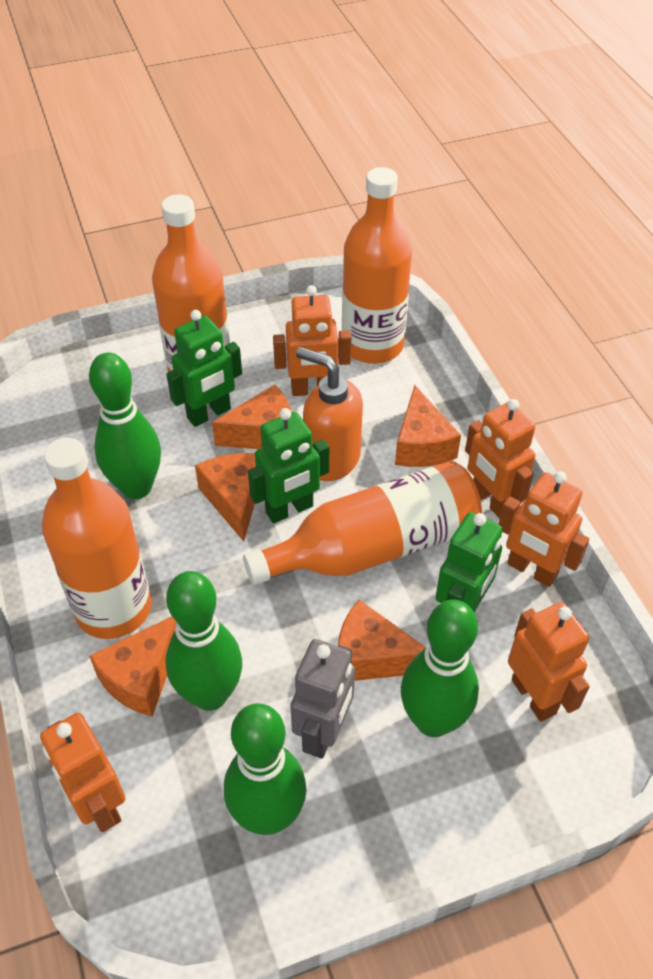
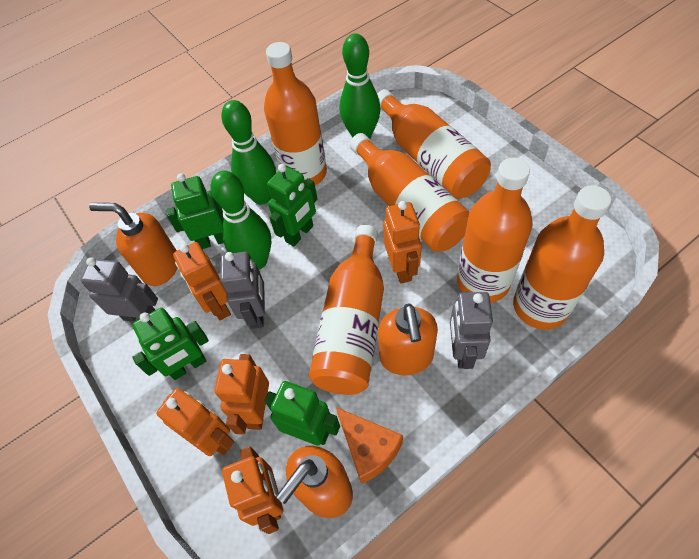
green bowling pin: 4 -> 3
green robot: 3 -> 4
grey robot: 1 -> 3
orange bottle: 4 -> 6
orange cheese: 5 -> 1
orange soap dispenser: 1 -> 3

